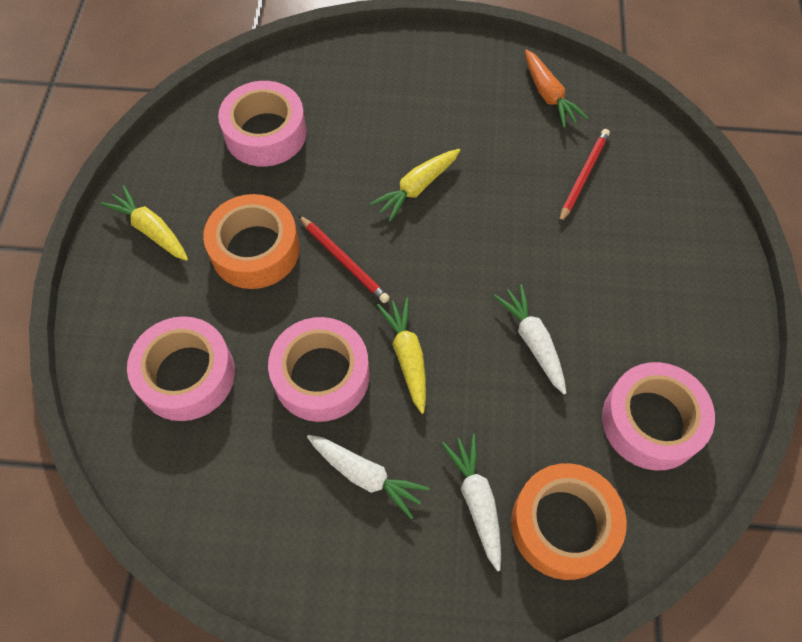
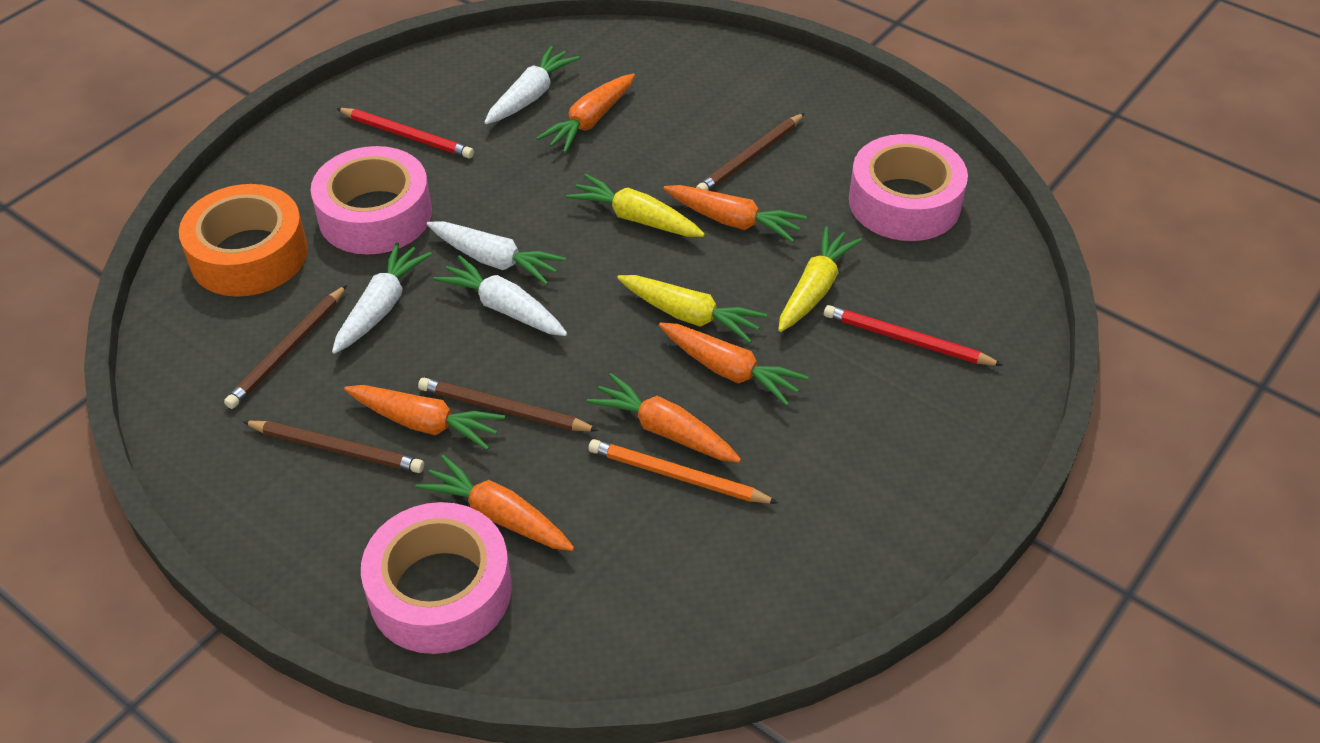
brown pencil: 0 -> 4
orange carrot: 1 -> 6
orange pencil: 0 -> 1
orange tape: 2 -> 1
pink tape: 4 -> 3
white carrot: 3 -> 4

